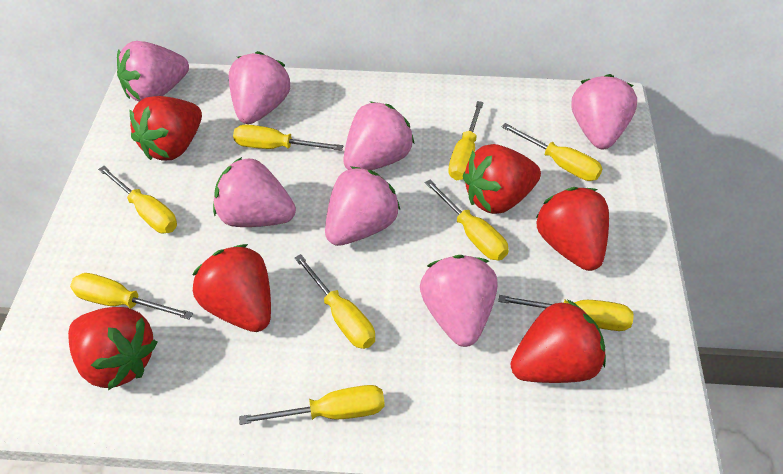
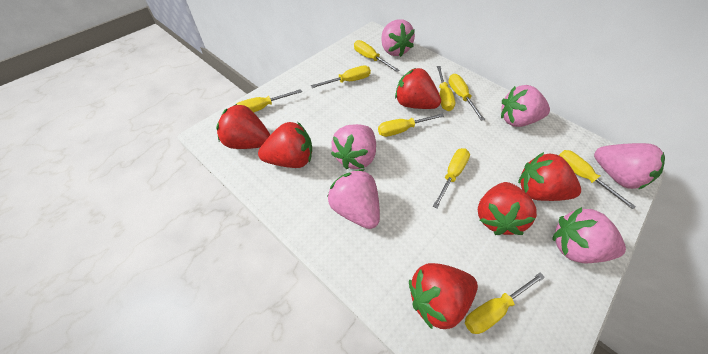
pink strawberry: 7 -> 6

